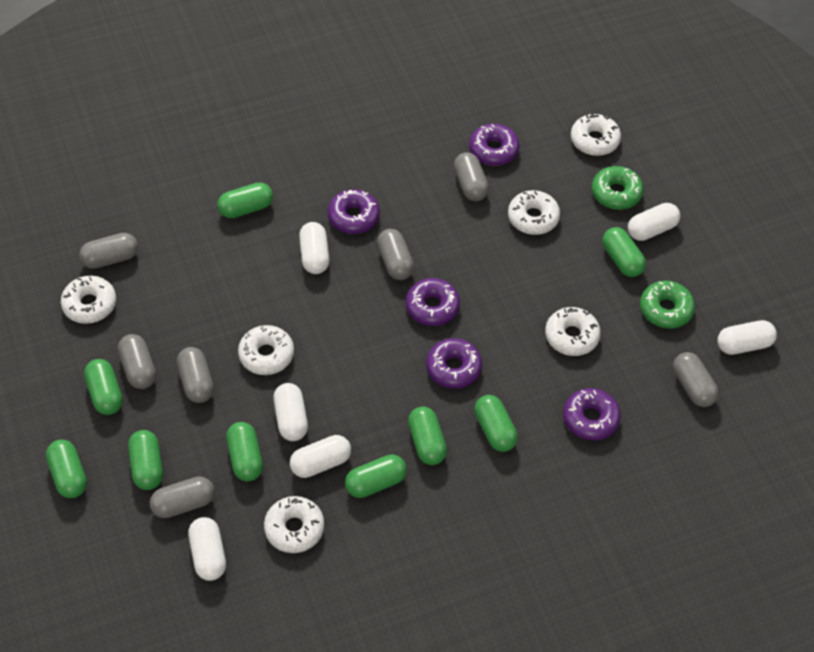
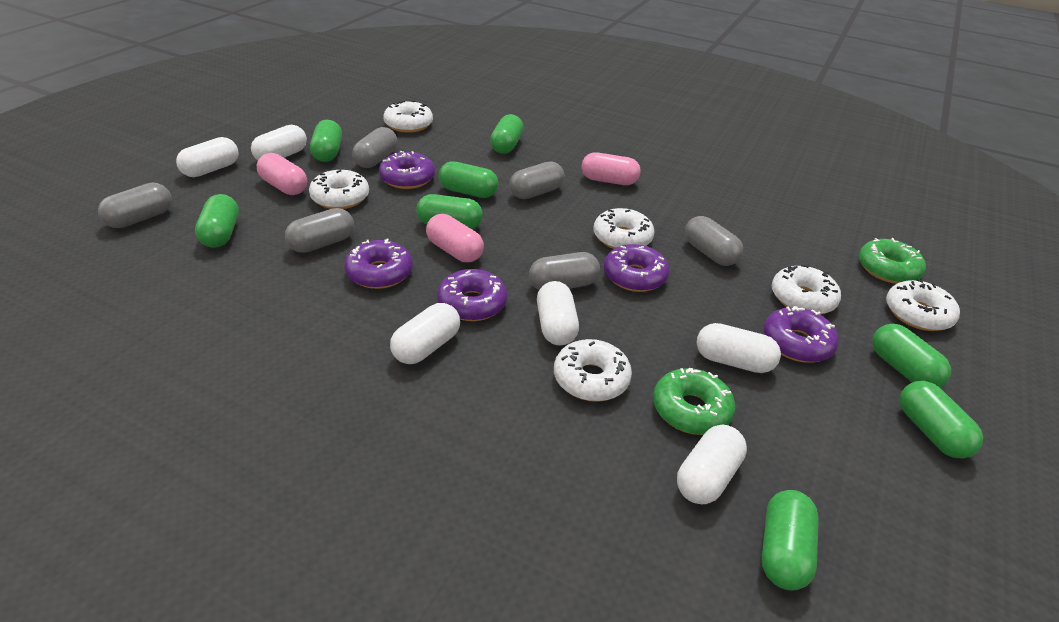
green capsule: 9 -> 8
grey capsule: 7 -> 6
pink capsule: 0 -> 3

